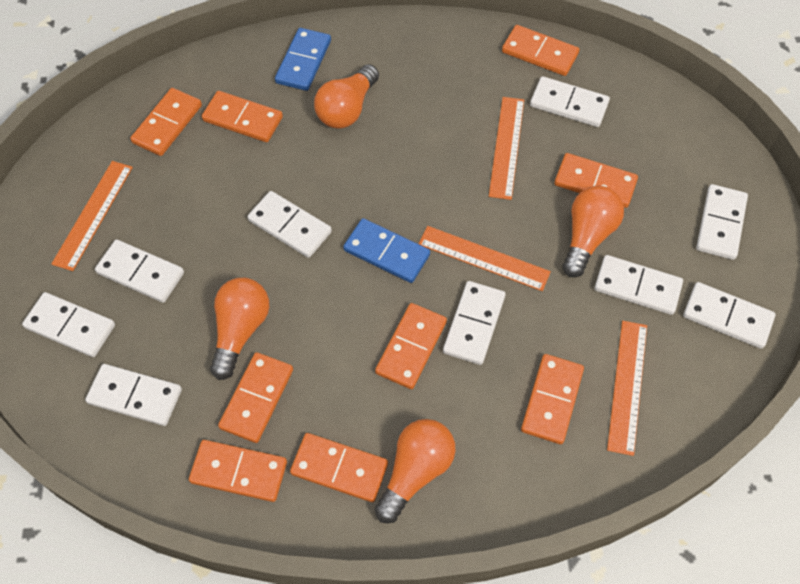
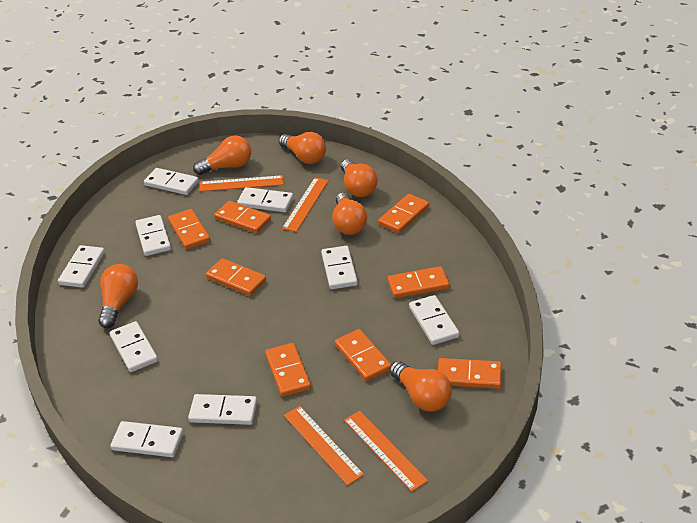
blue domino: 2 -> 0
orange domino: 9 -> 8
orange light bulb: 4 -> 6

